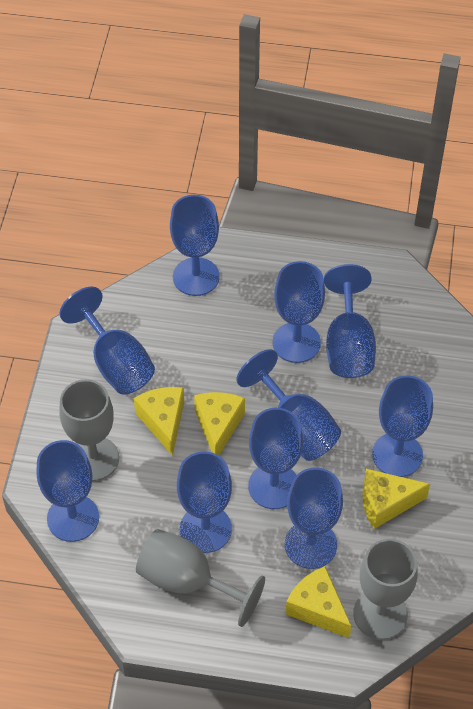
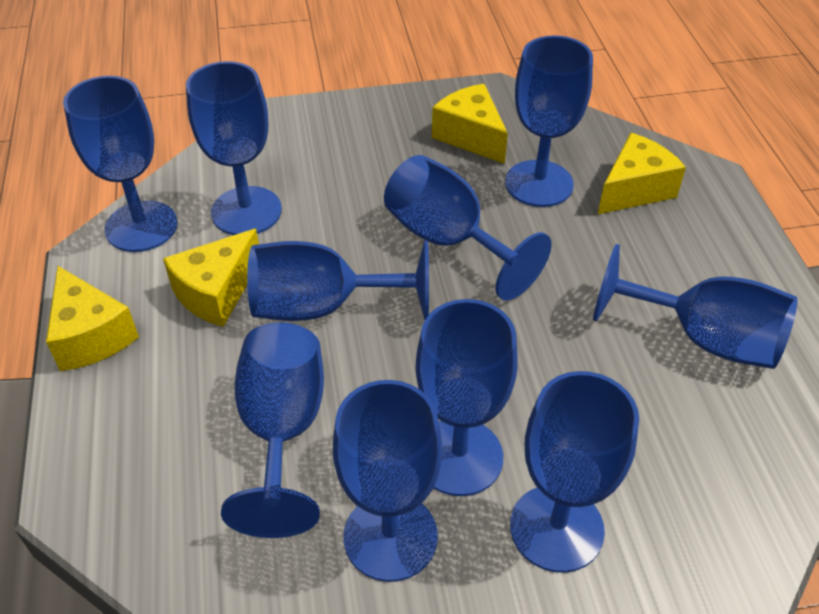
grey goblet: 3 -> 0

